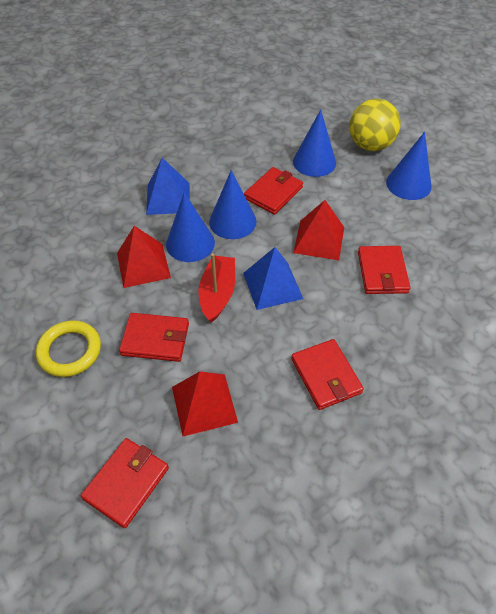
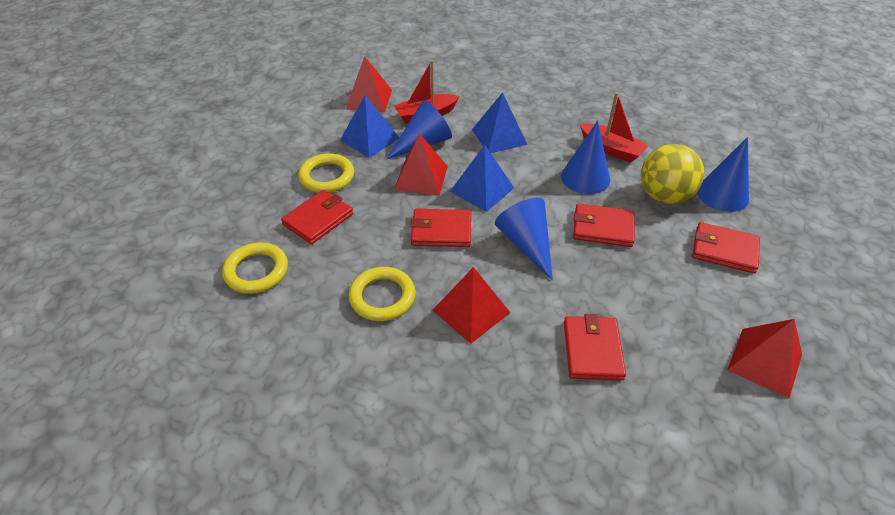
blue pyramid: 2 -> 3
red boat: 1 -> 2
red pyramid: 3 -> 4
yellow ring: 1 -> 3

